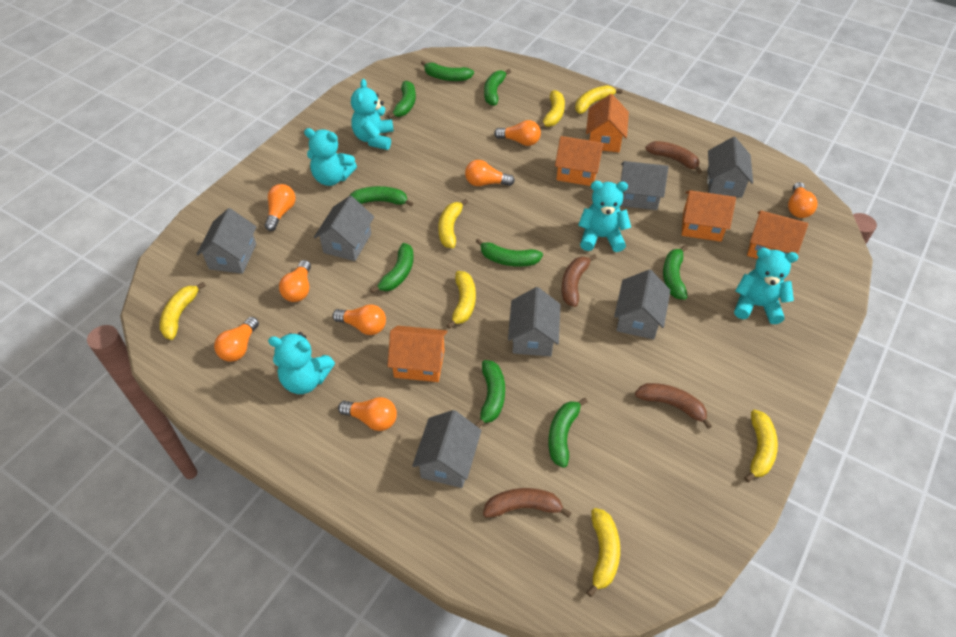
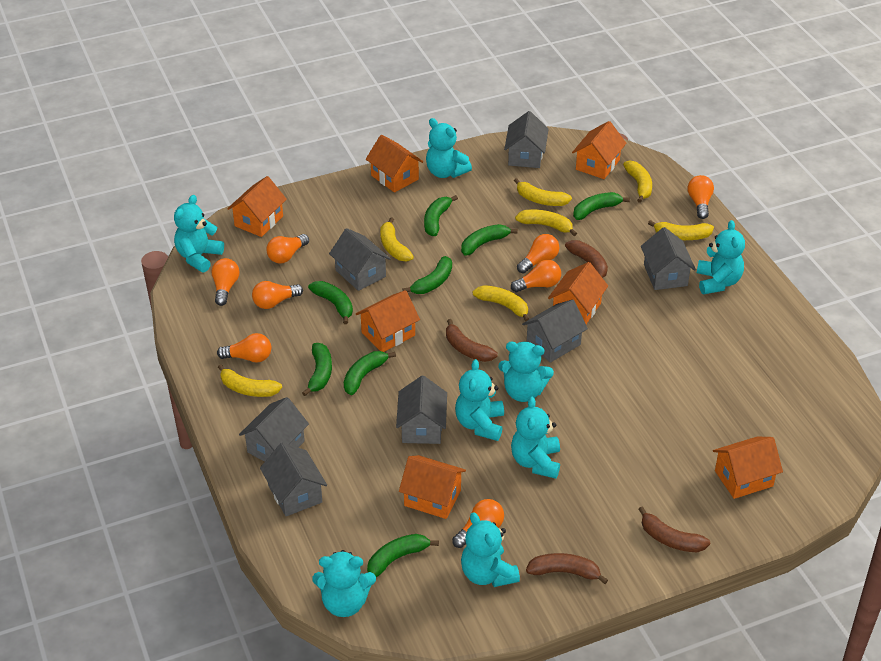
green banana: 9 -> 8
orange house: 5 -> 7
turquoise teddy bear: 5 -> 8

